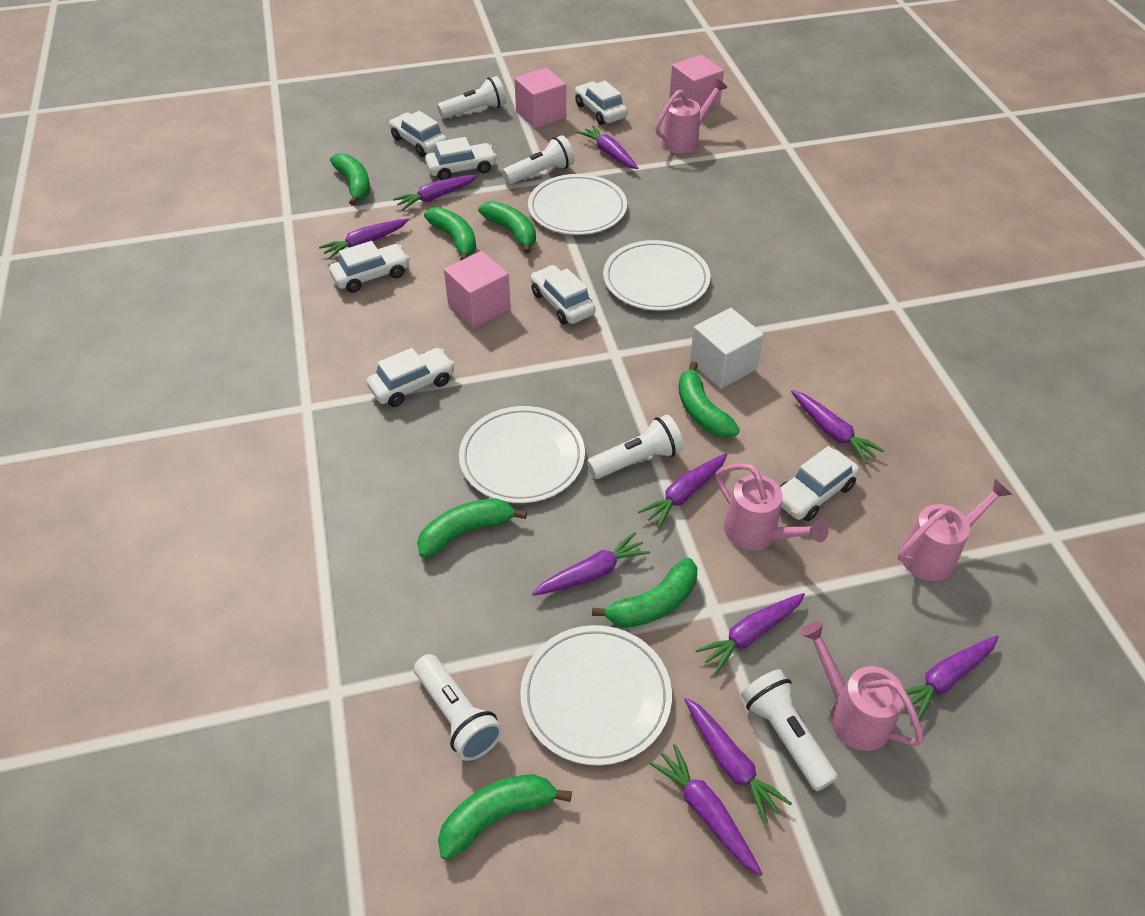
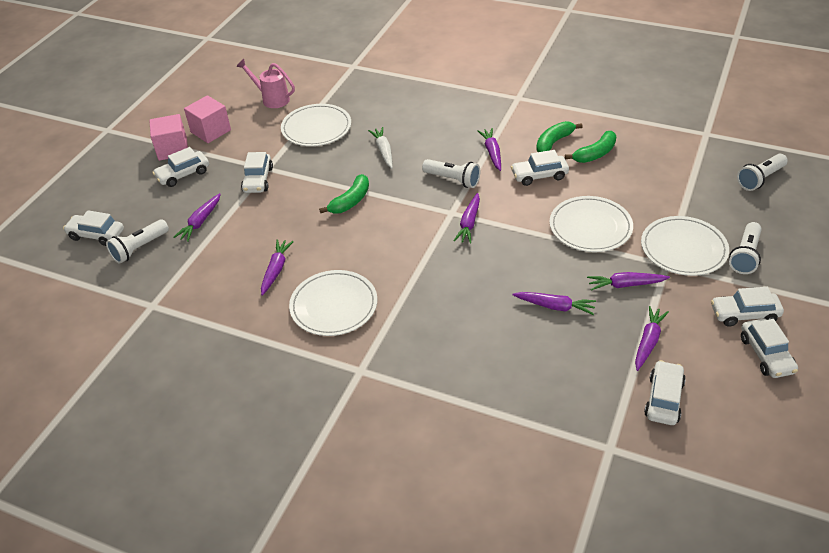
green banana: 7 -> 3
pink cube: 3 -> 2
pink watering can: 4 -> 1
purple carrot: 10 -> 7
white carrot: 0 -> 1
white cube: 1 -> 0
white flashlight: 5 -> 4

